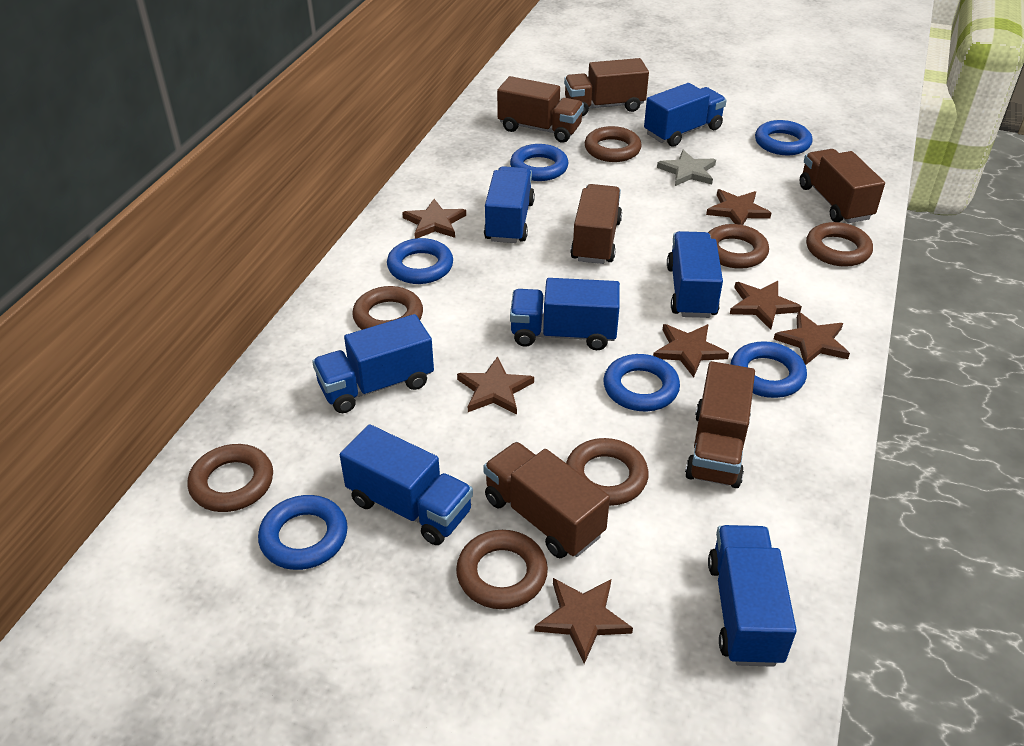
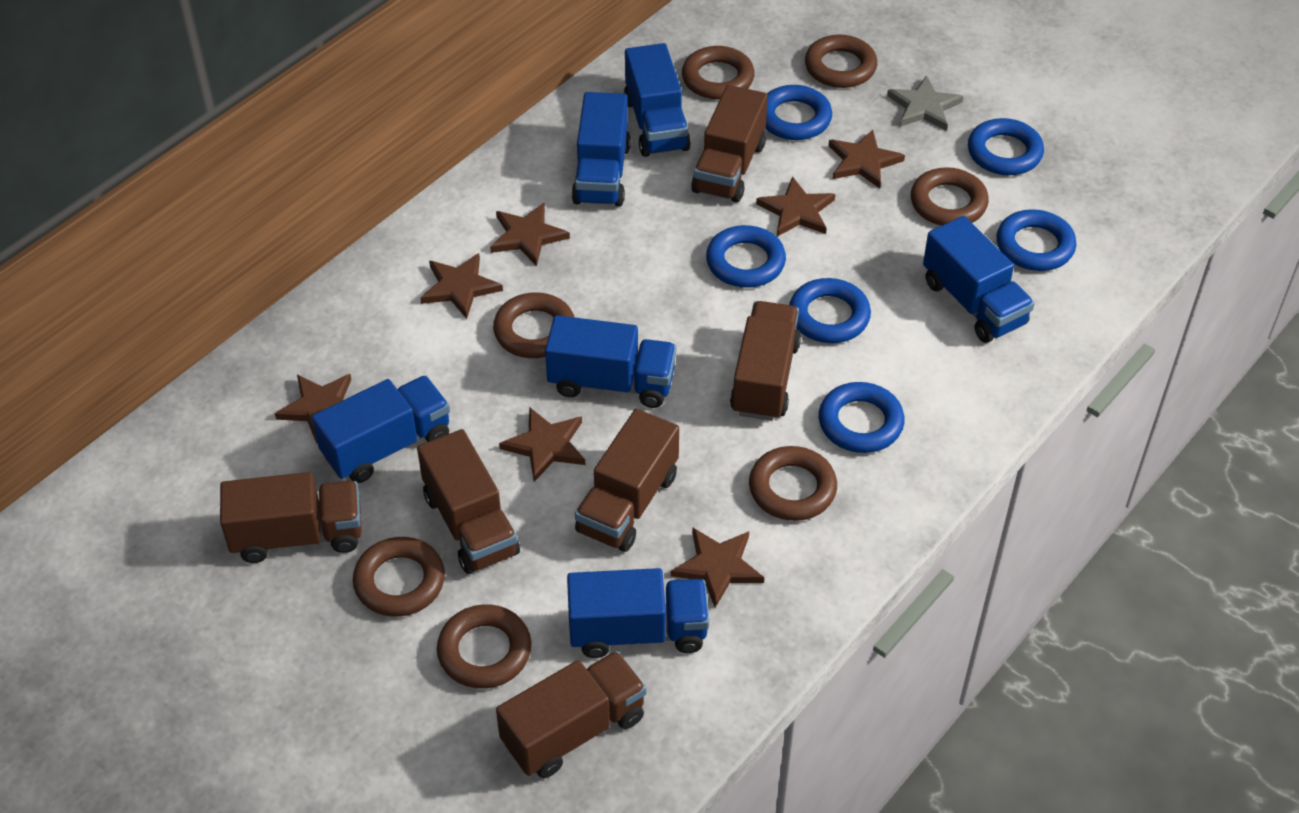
blue truck: 7 -> 6

